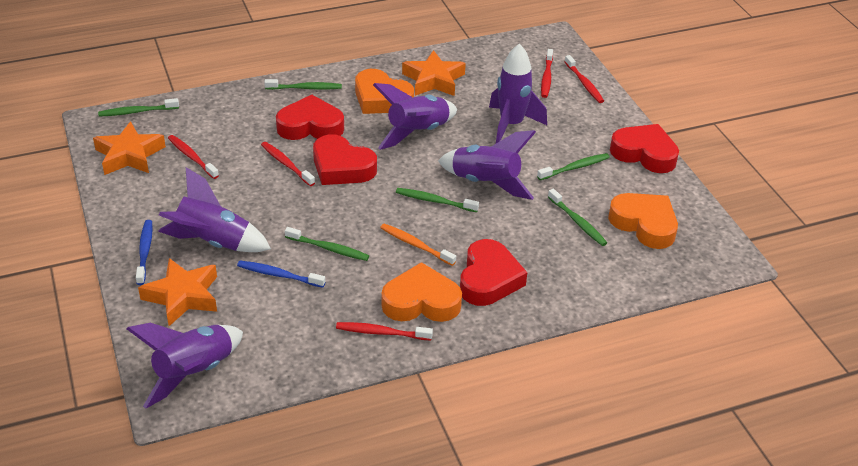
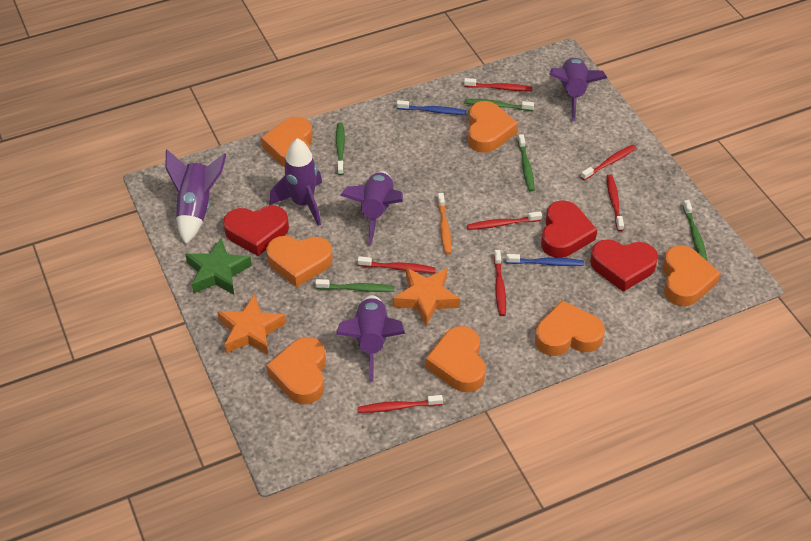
green star: 0 -> 1
green toothbrush: 6 -> 5
orange heart: 3 -> 7
orange star: 3 -> 2
red heart: 4 -> 3
red toothbrush: 5 -> 7

